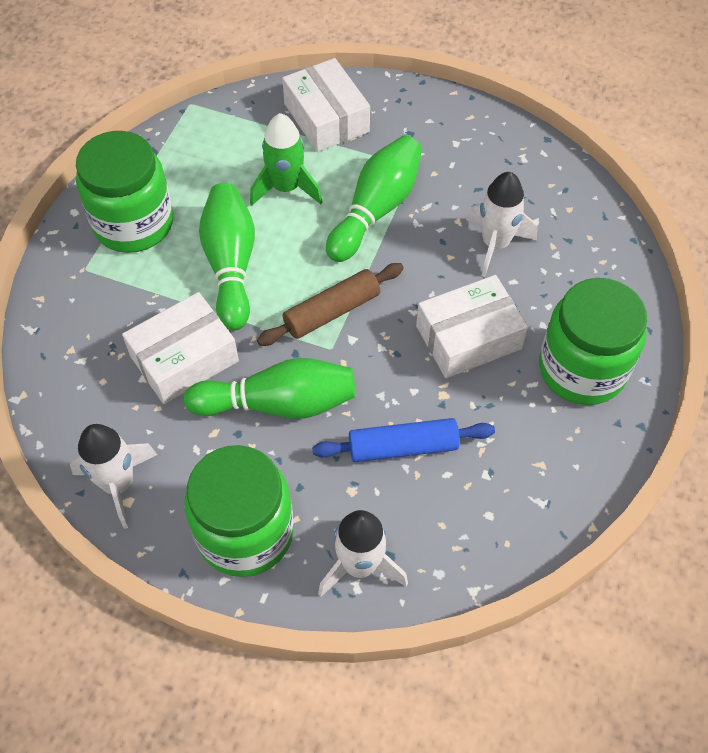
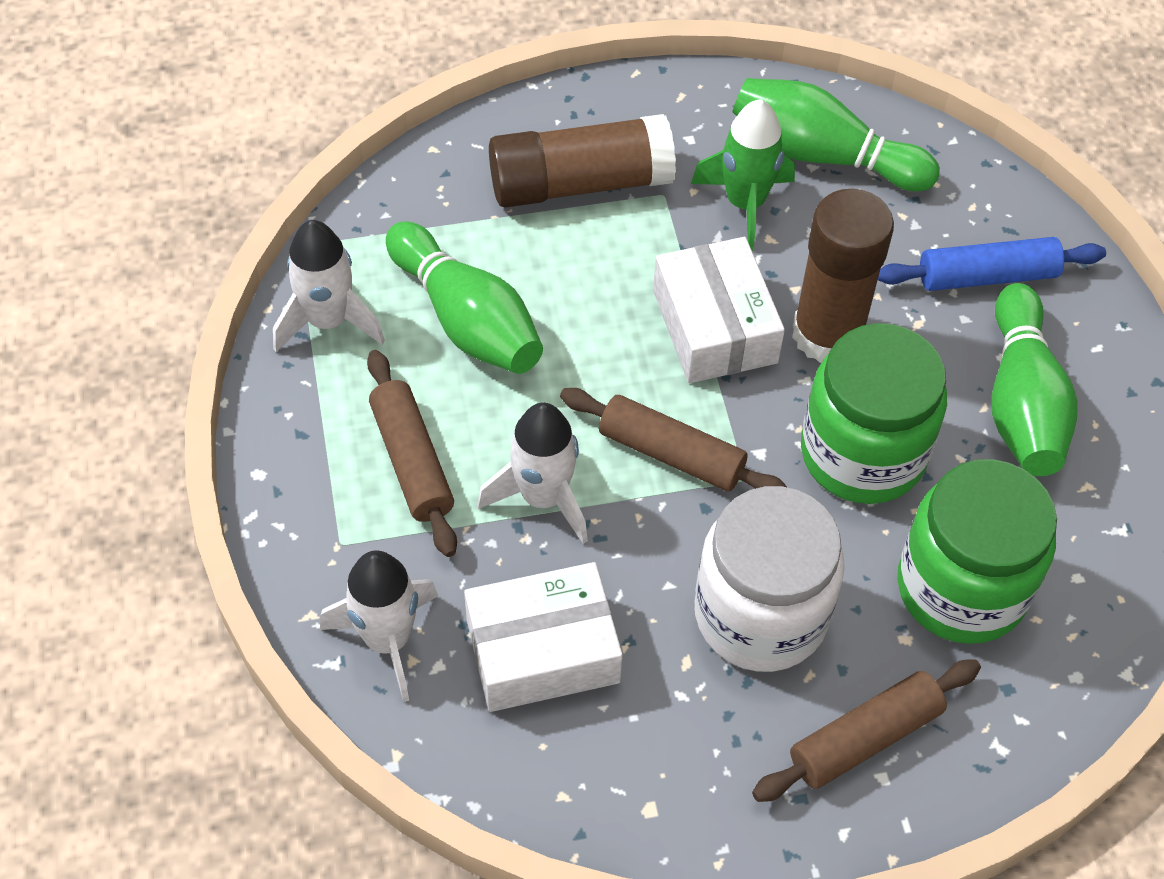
brown glue stick: 0 -> 2
brown rolling pin: 1 -> 3
green jar: 3 -> 2
white box: 3 -> 2
white jar: 0 -> 1

